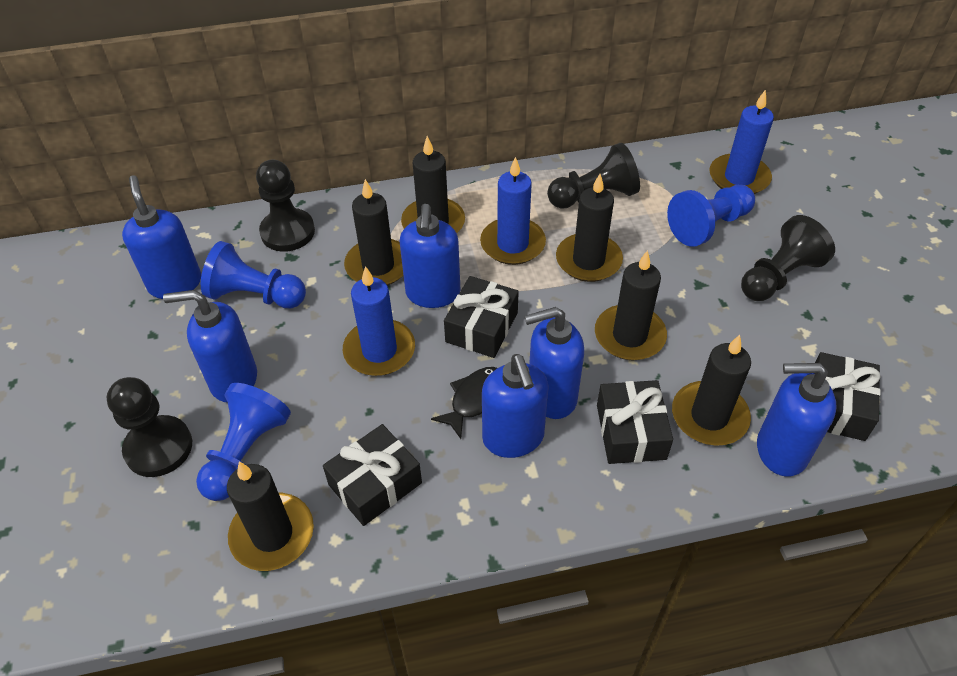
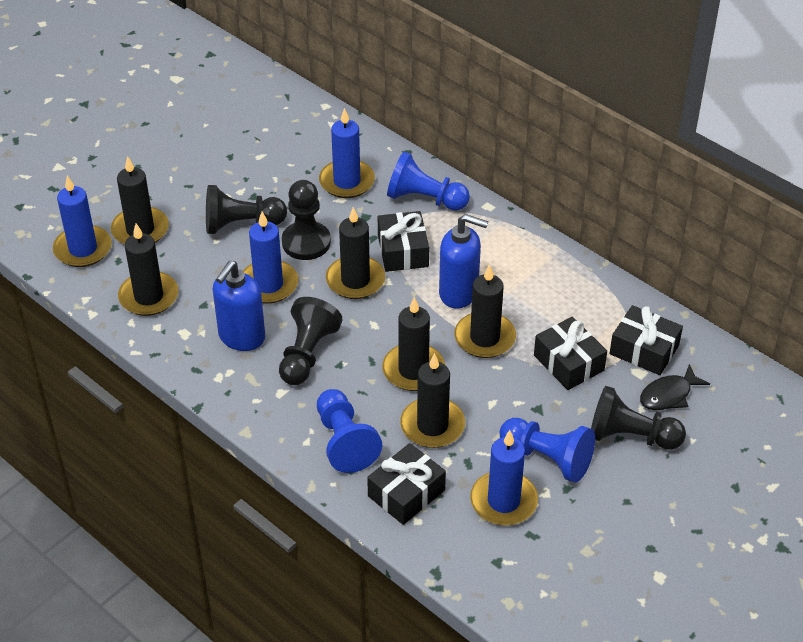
blue candle: 3 -> 4
blue soap dispenser: 6 -> 2

